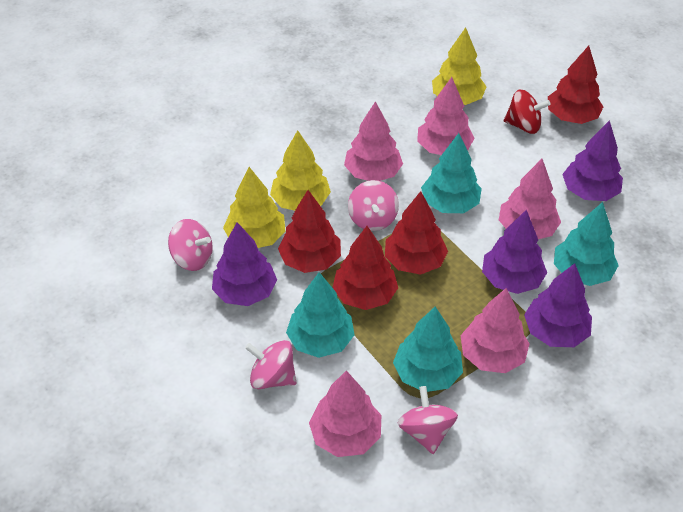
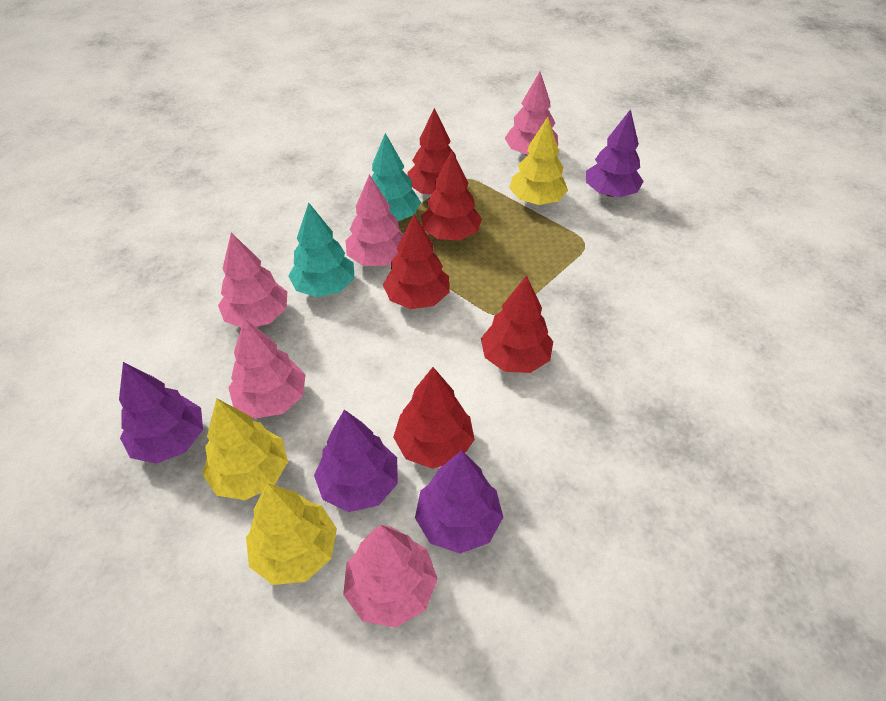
pink spinning top: 4 -> 0
red spinning top: 1 -> 0
red tree: 4 -> 5
turquoise tree: 4 -> 2

